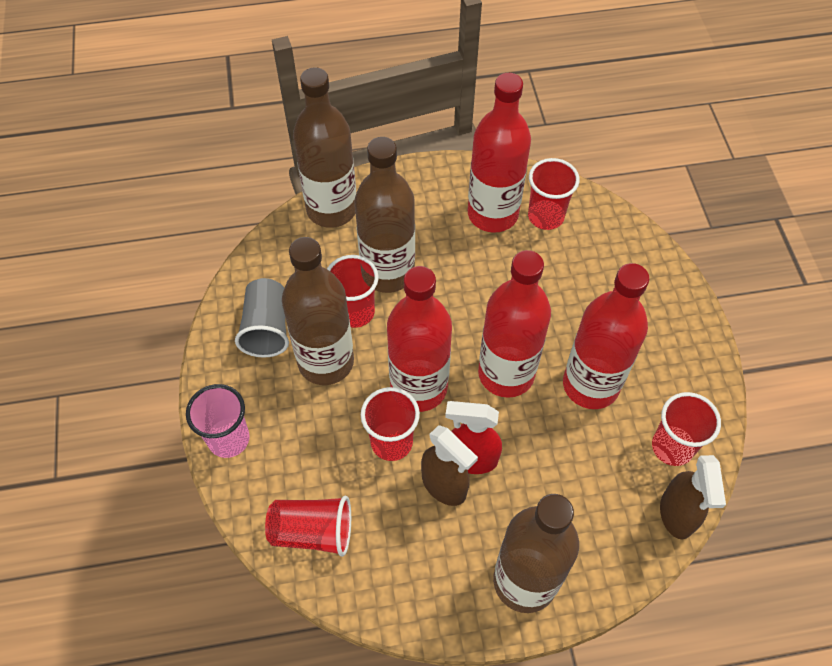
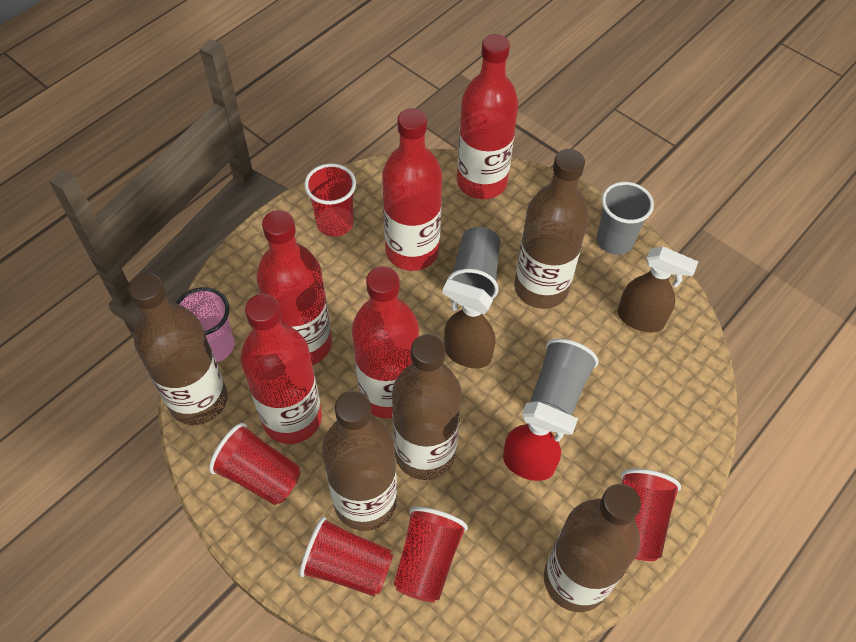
brown bottle: 4 -> 5
grey cup: 1 -> 3
red bottle: 4 -> 5

